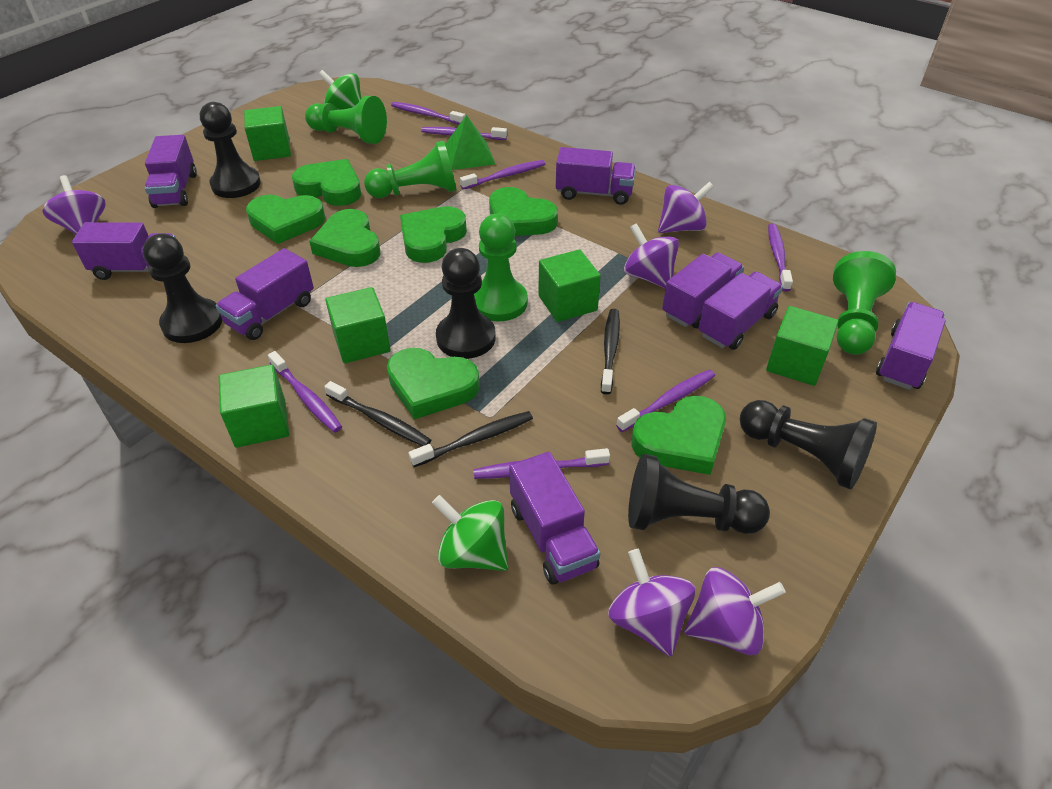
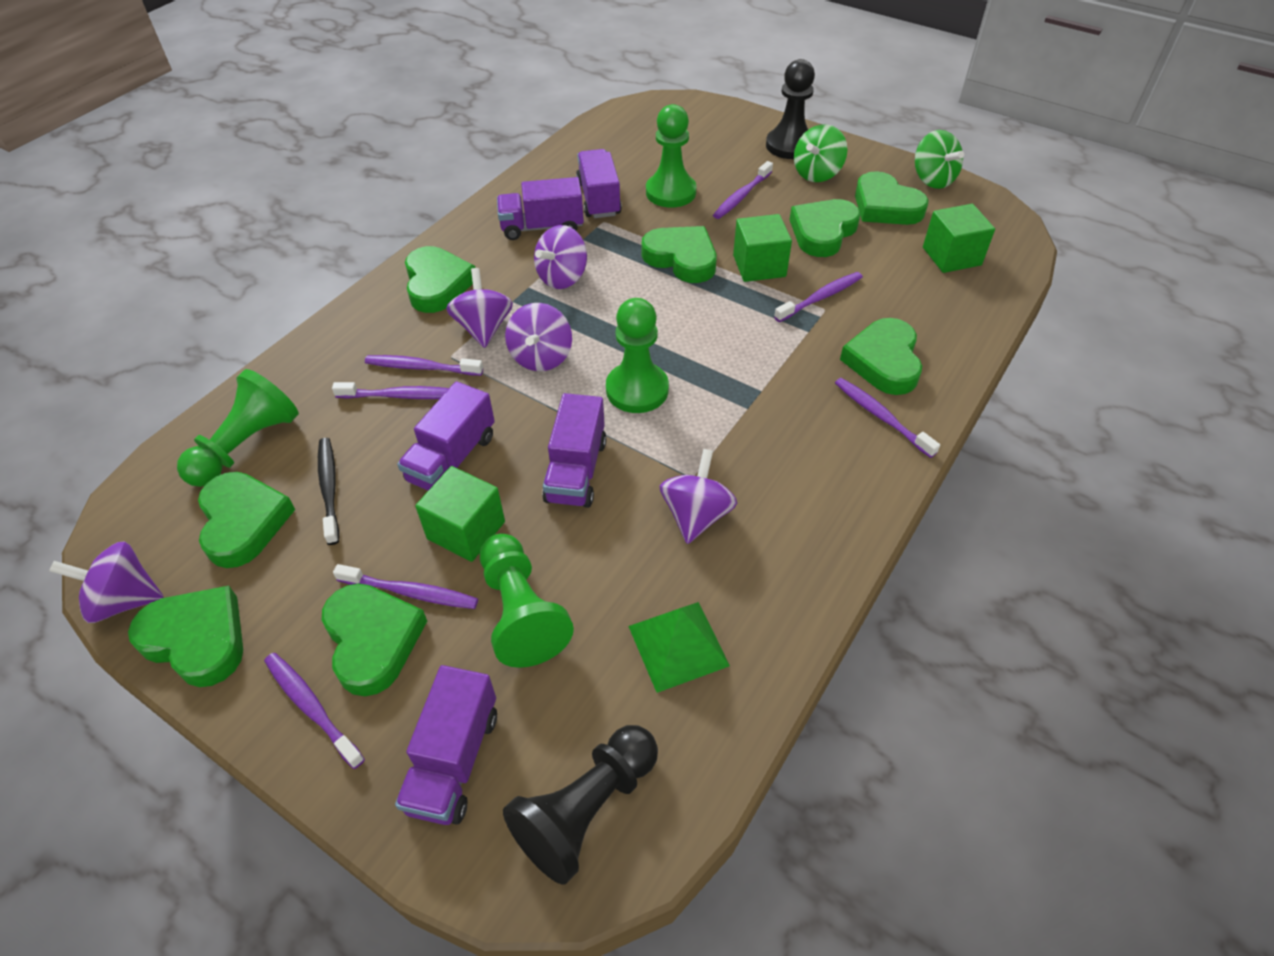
black pawn: 5 -> 2
black toothbrush: 3 -> 1
green cube: 5 -> 3
green heart: 7 -> 8
purple truck: 8 -> 5

